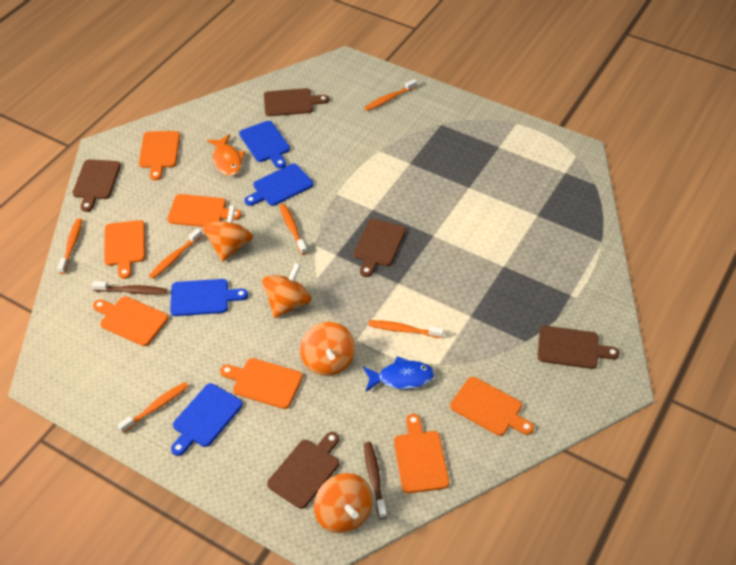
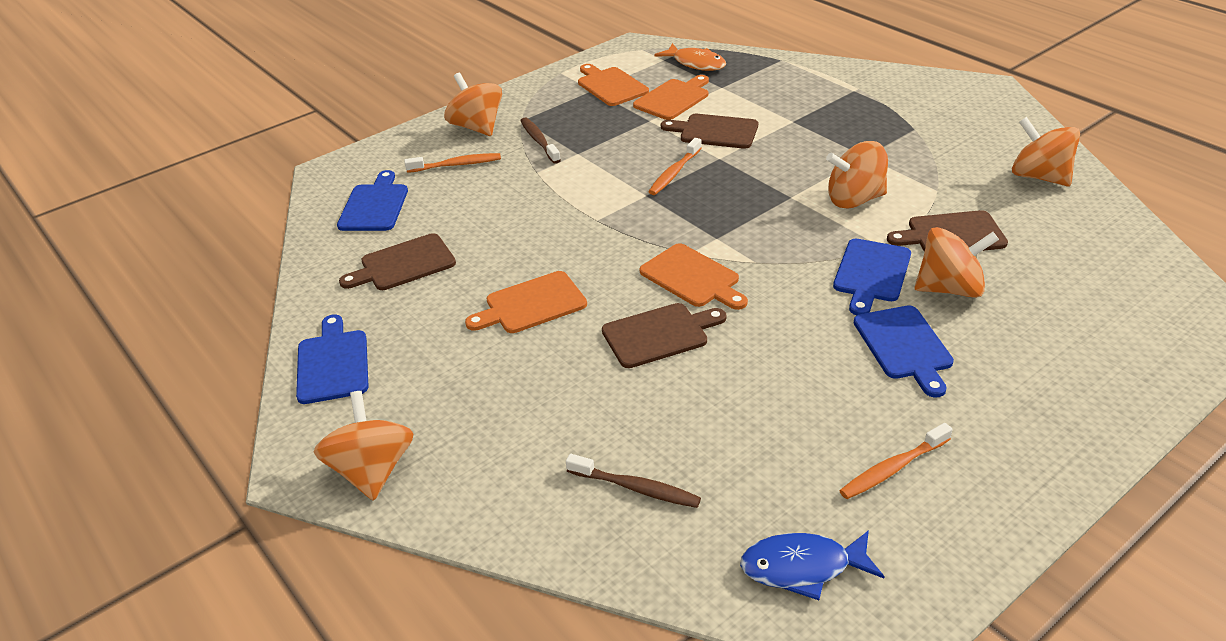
brown cutting board: 5 -> 4
orange cutting board: 7 -> 4
orange spinning top: 4 -> 5
orange toothbrush: 6 -> 3

